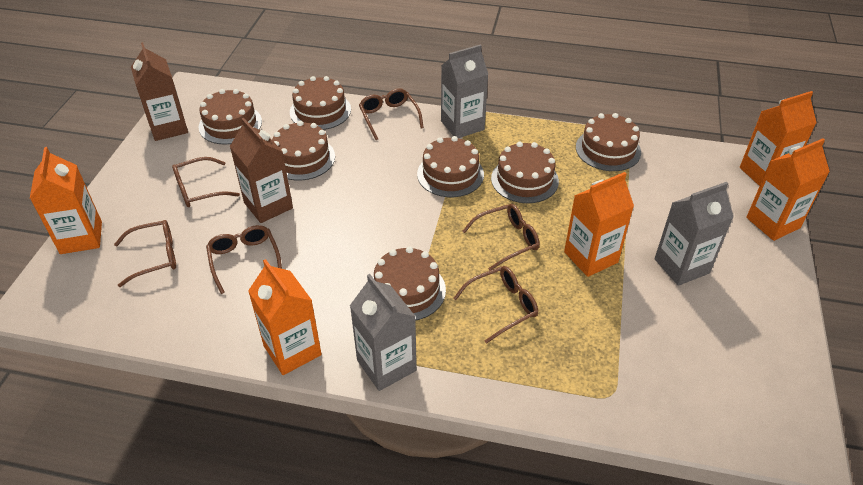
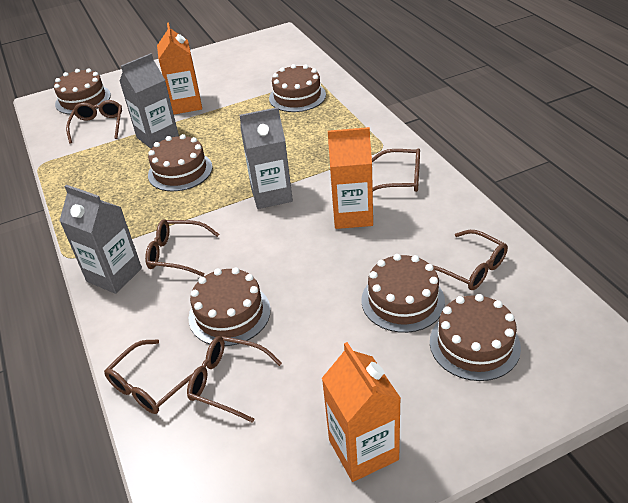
brown cake: 7 -> 6
brown carton: 2 -> 0
orange carton: 5 -> 3

